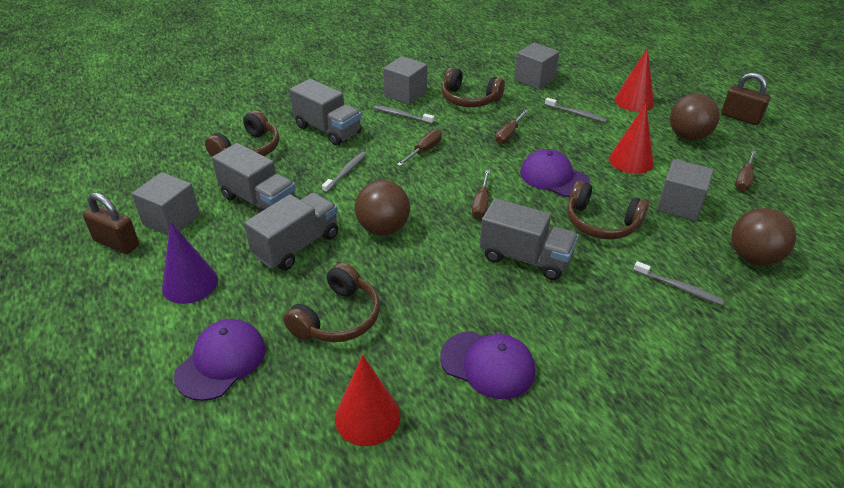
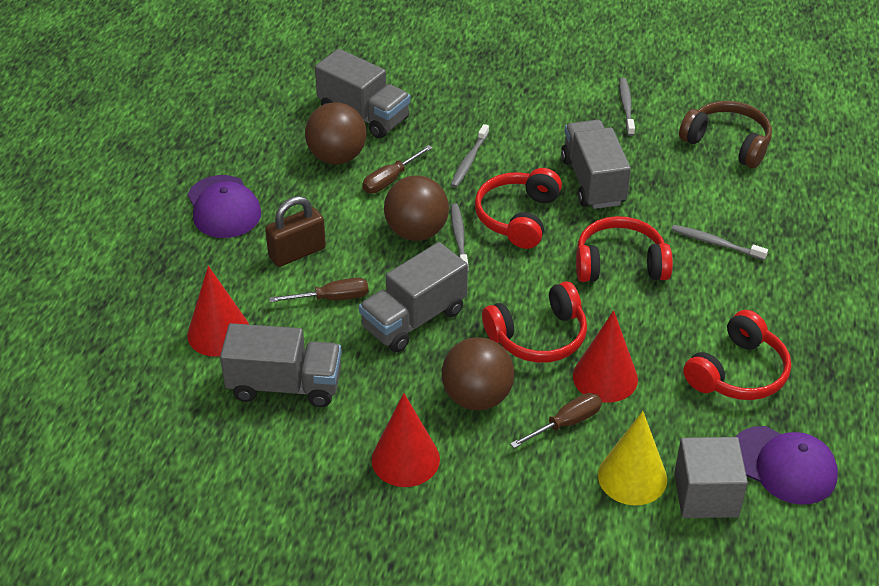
brown headphones: 4 -> 1
brown padlock: 2 -> 1
brown screwdriver: 4 -> 3
grey cube: 4 -> 1
purple cap: 3 -> 2
purple cone: 1 -> 0
red headphones: 0 -> 4
yellow cone: 0 -> 1

